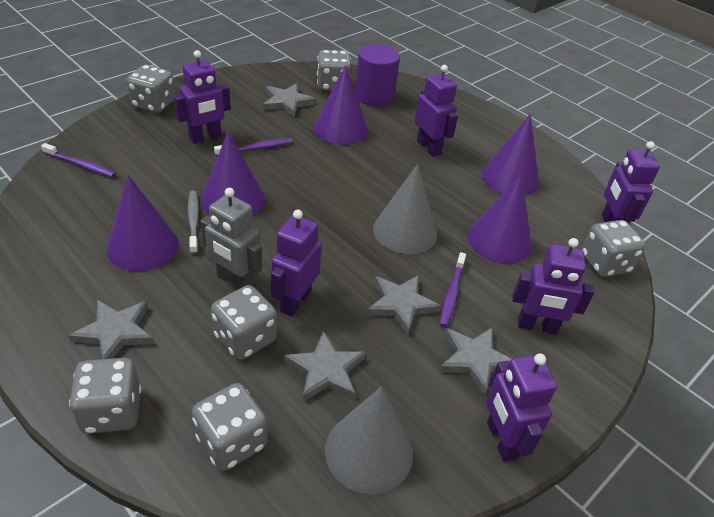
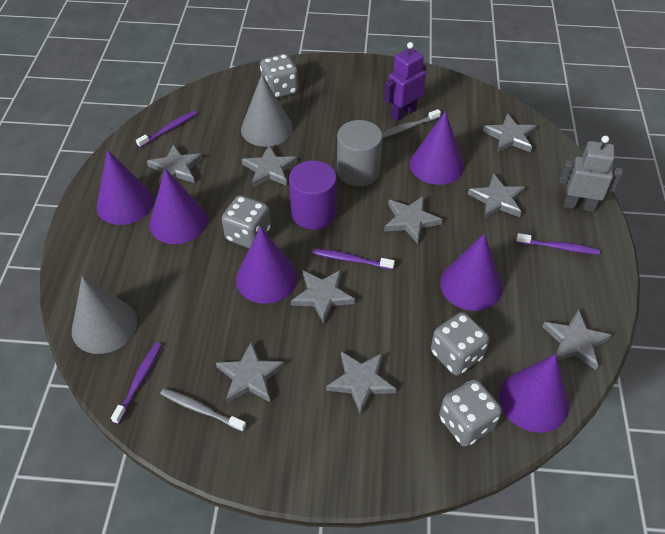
grey cylinder: 0 -> 1
grey dice: 6 -> 4
grey star: 5 -> 9
grey toothbrush: 1 -> 2
purple cone: 5 -> 6
purple robot: 6 -> 1
purple toothbrush: 3 -> 4

